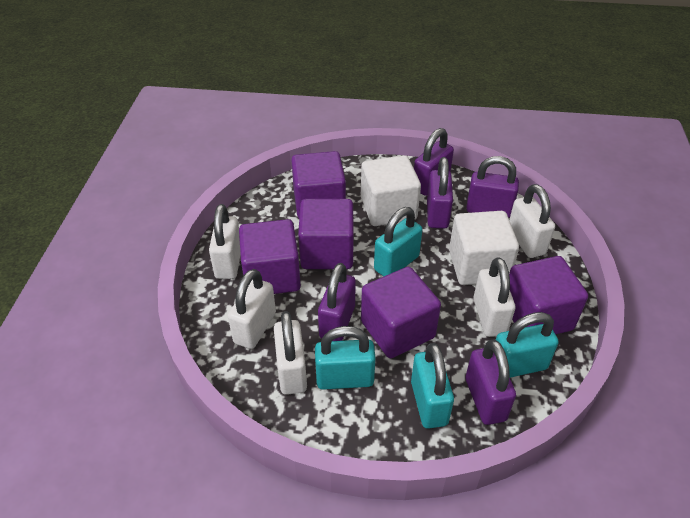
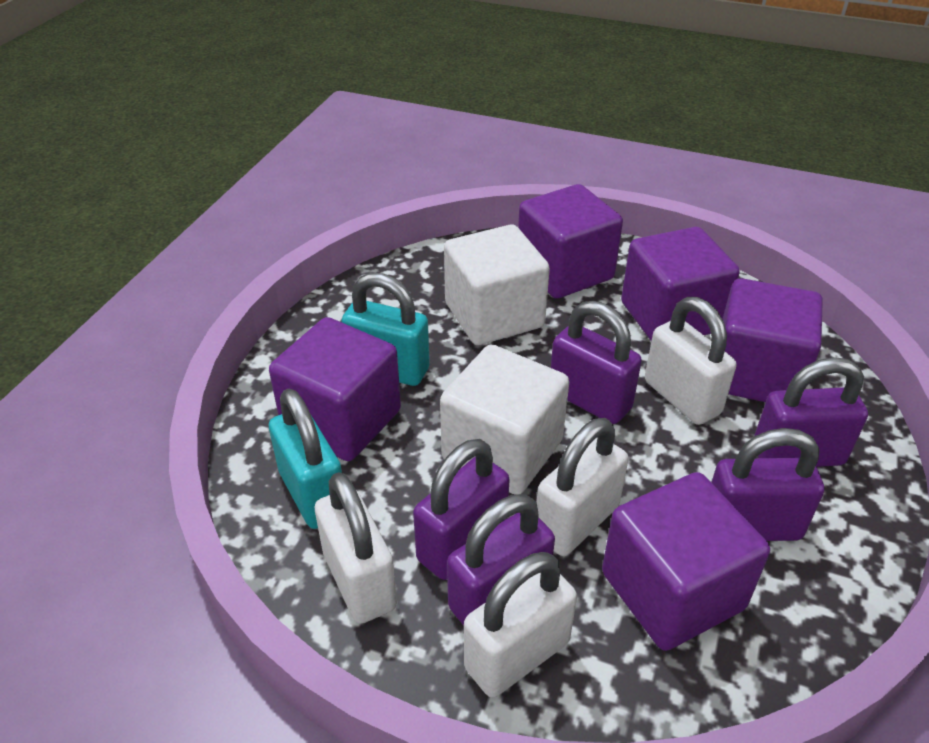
turquoise padlock: 4 -> 2
white padlock: 5 -> 4

